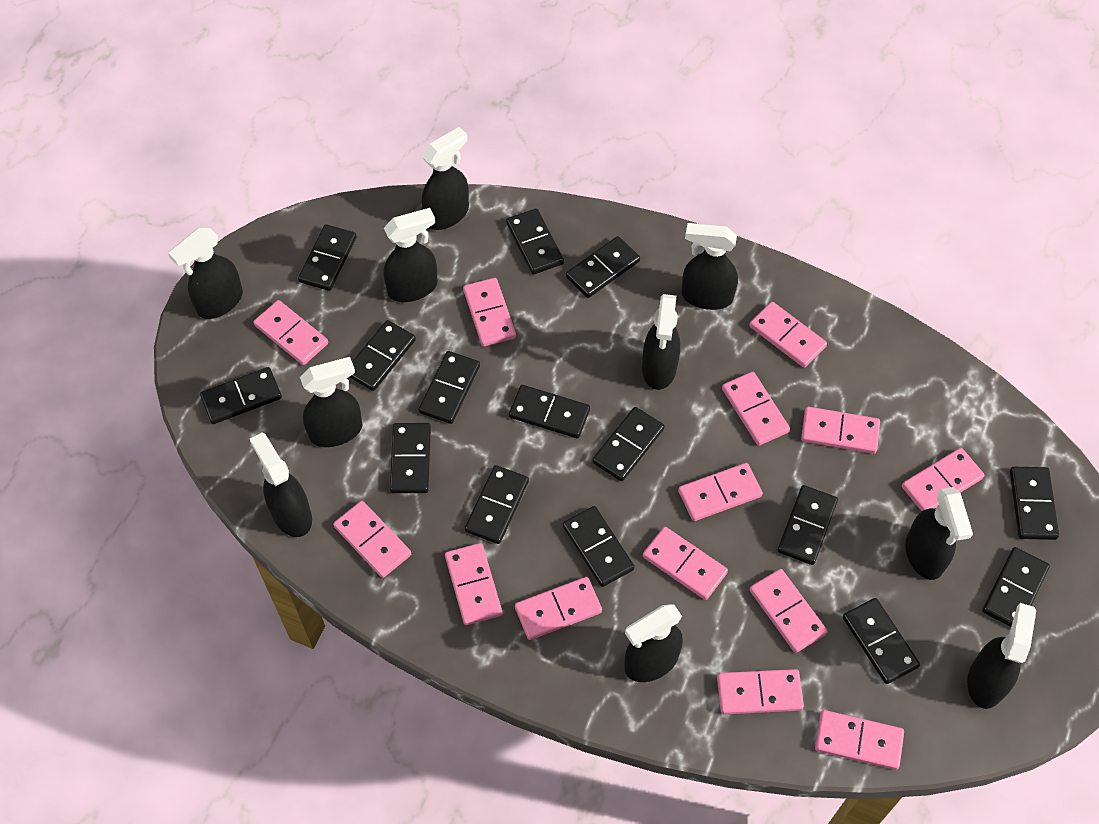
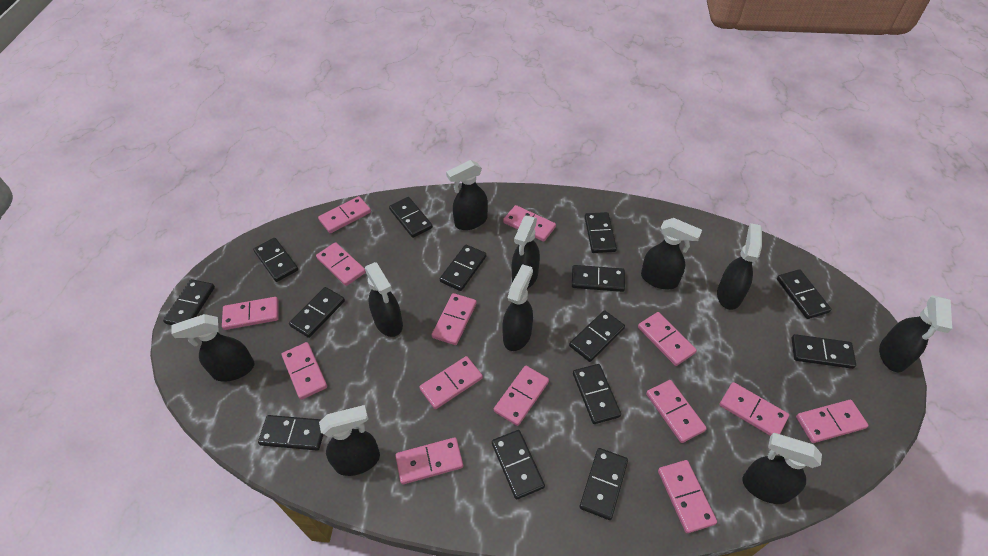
black domino: 15 -> 14

